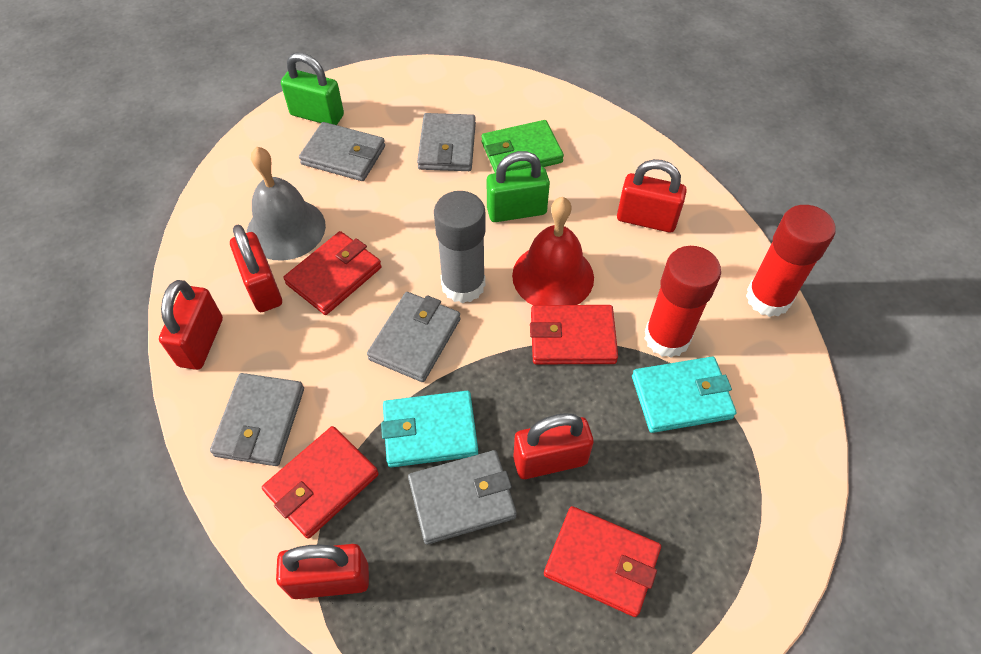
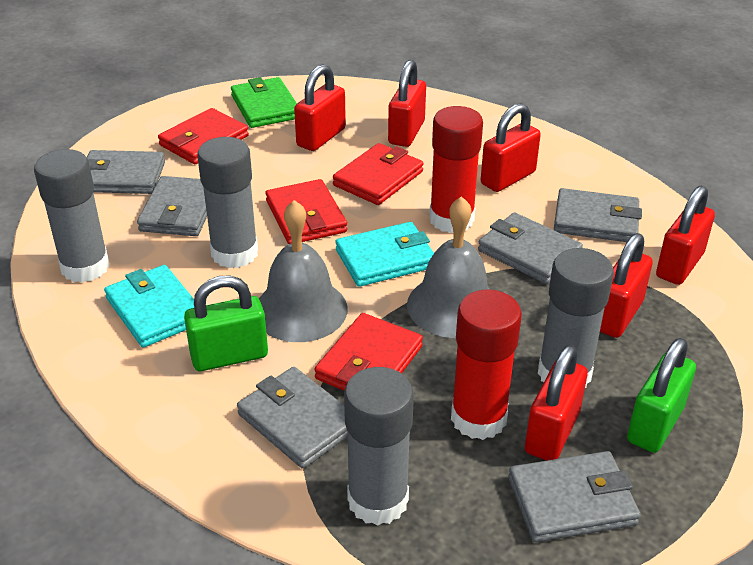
grey bell: 1 -> 2
grey glue stick: 1 -> 4
grey wallet: 5 -> 6
red bell: 1 -> 0
red padlock: 5 -> 6

